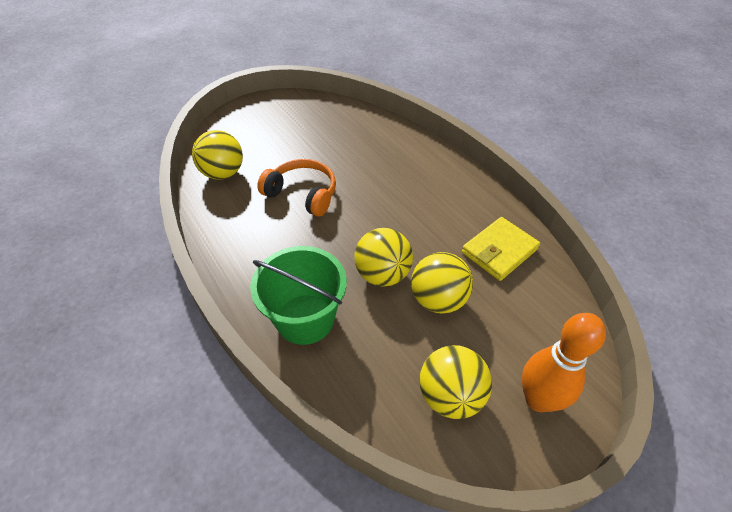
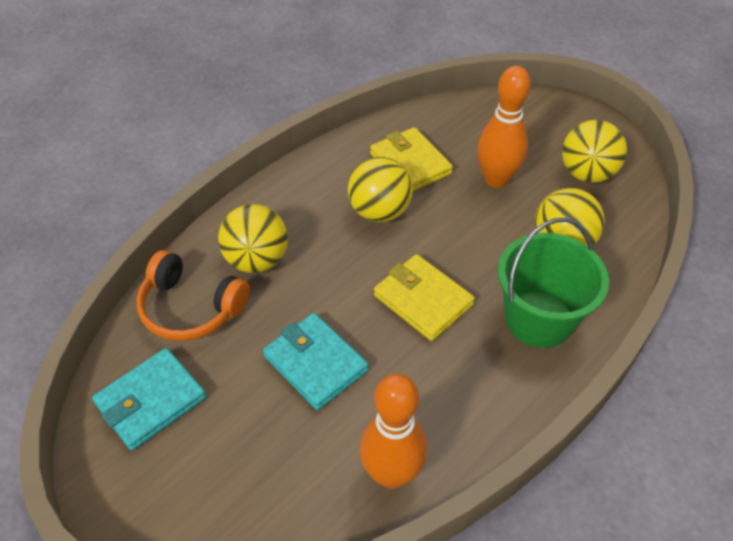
orange bowling pin: 1 -> 2
turquoise wallet: 0 -> 2
yellow wallet: 1 -> 2

